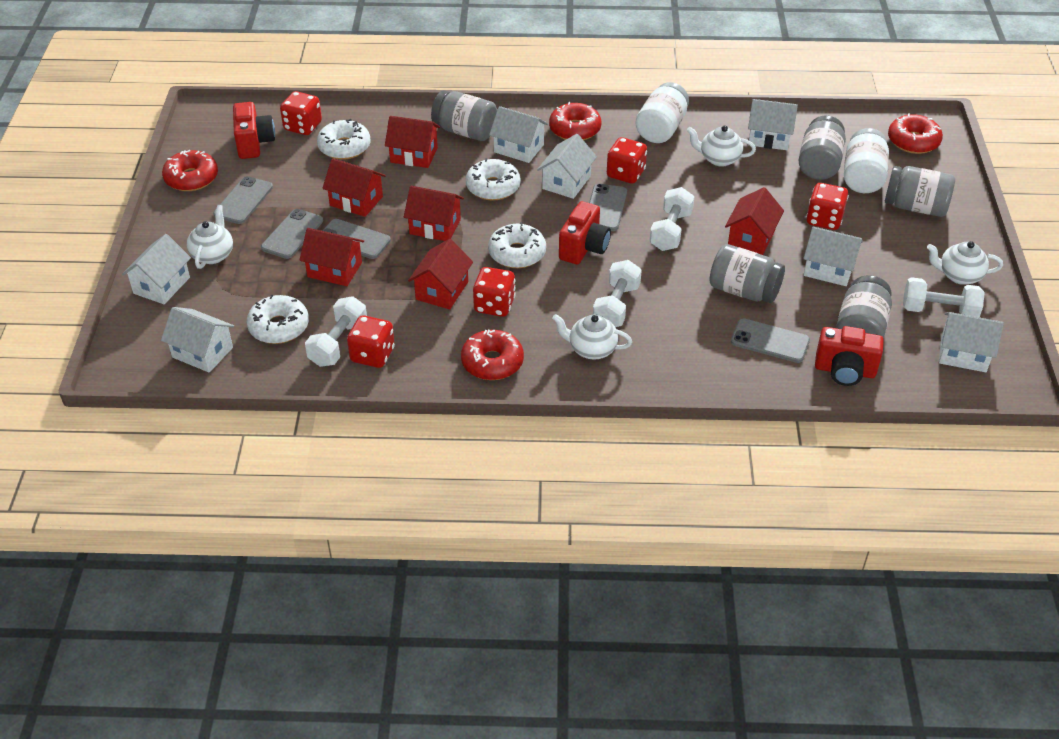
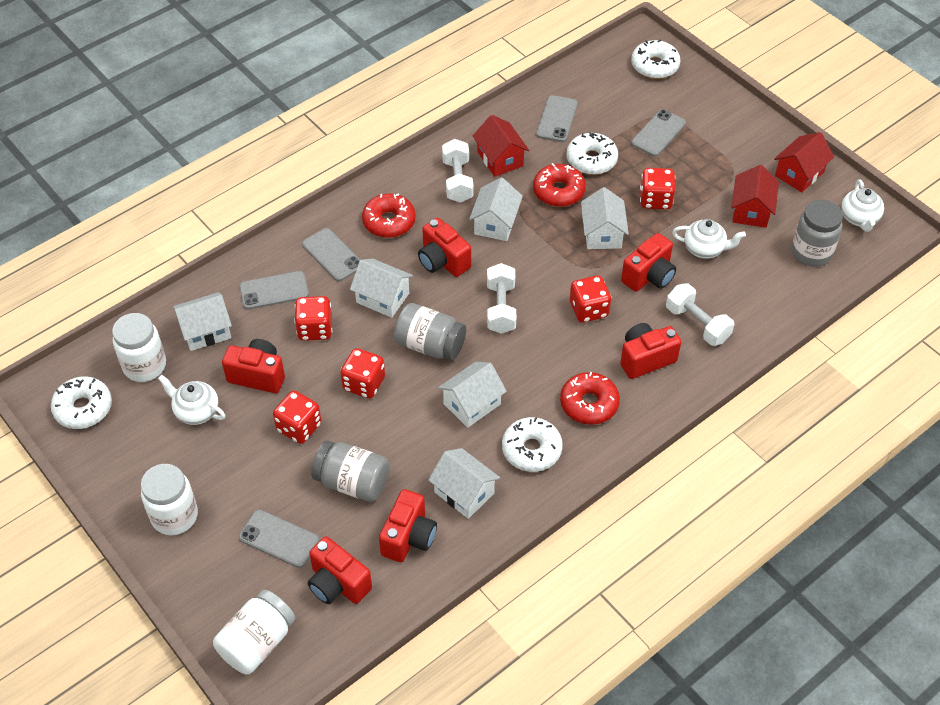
grey jar: 5 -> 3
red camera: 3 -> 6
red donut: 4 -> 3
red house: 6 -> 3
white dumbbell: 4 -> 3
white house: 7 -> 6
white jar: 2 -> 3
white teapot: 4 -> 3

